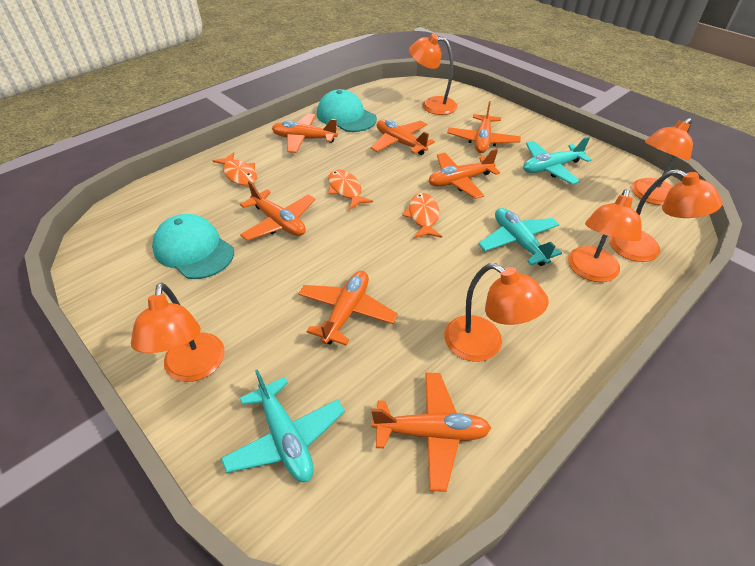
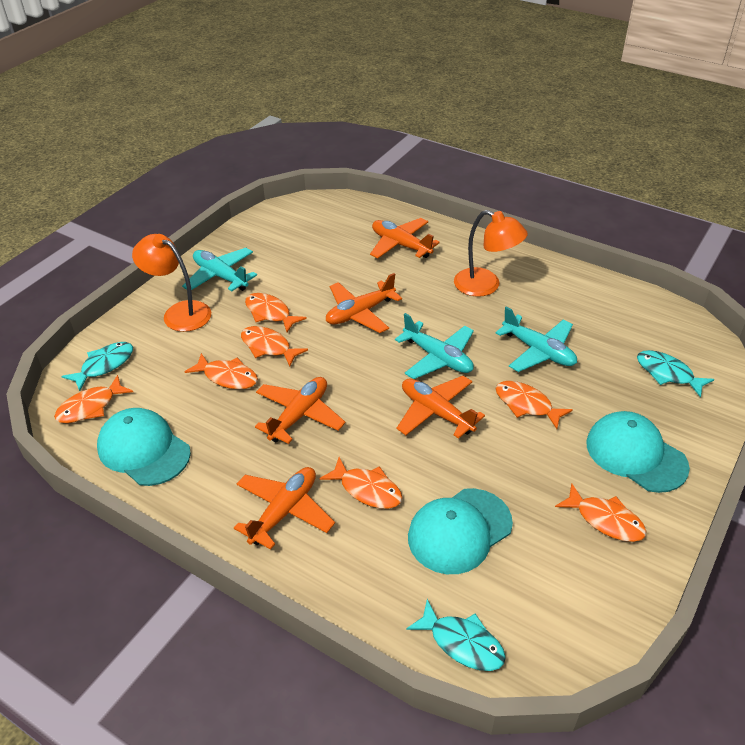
orange fish: 3 -> 7
orange lamp: 6 -> 2
orange plane: 7 -> 5
turquoise cap: 2 -> 3
turquoise fish: 0 -> 3

